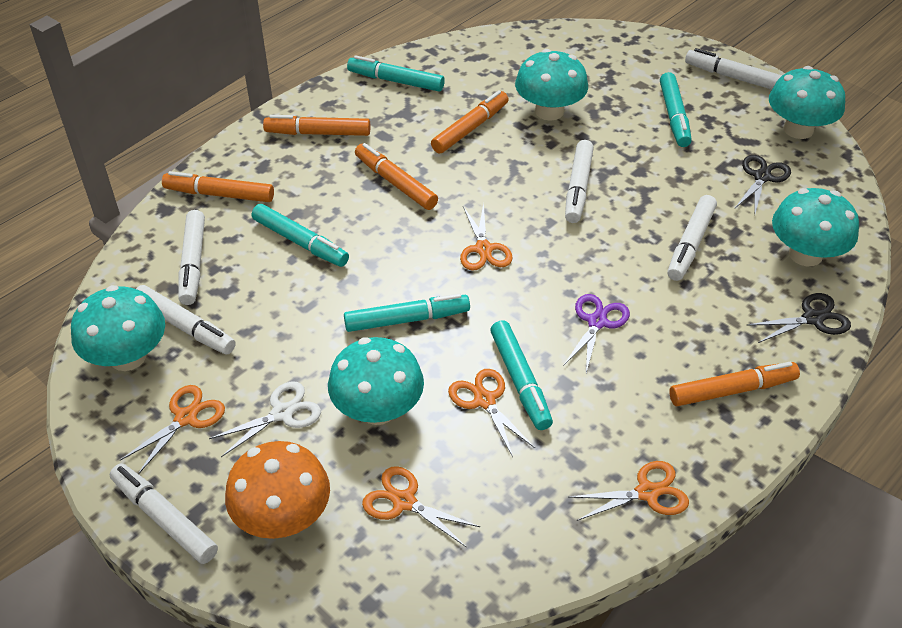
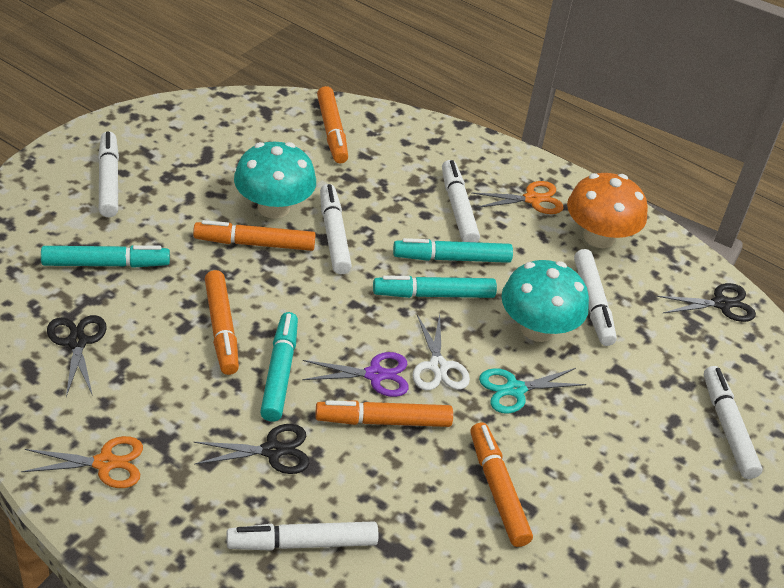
black scissors: 2 -> 3
orange scissors: 5 -> 2
turquoise marker: 5 -> 4
turquoise mushroom: 5 -> 2
turquoise scissors: 0 -> 1

